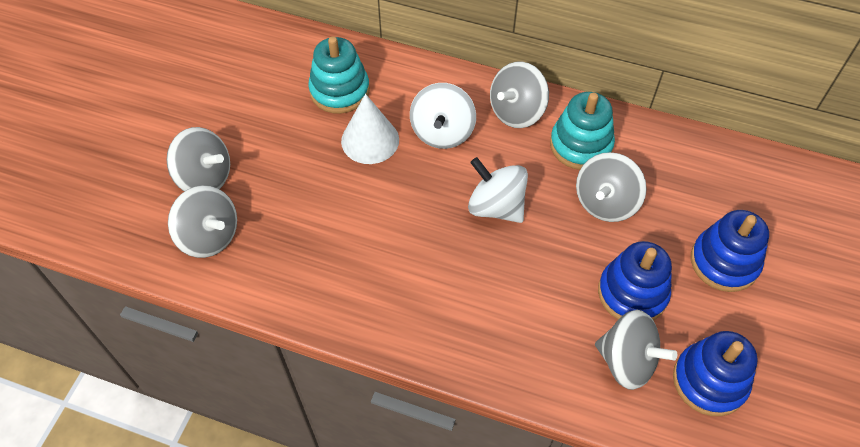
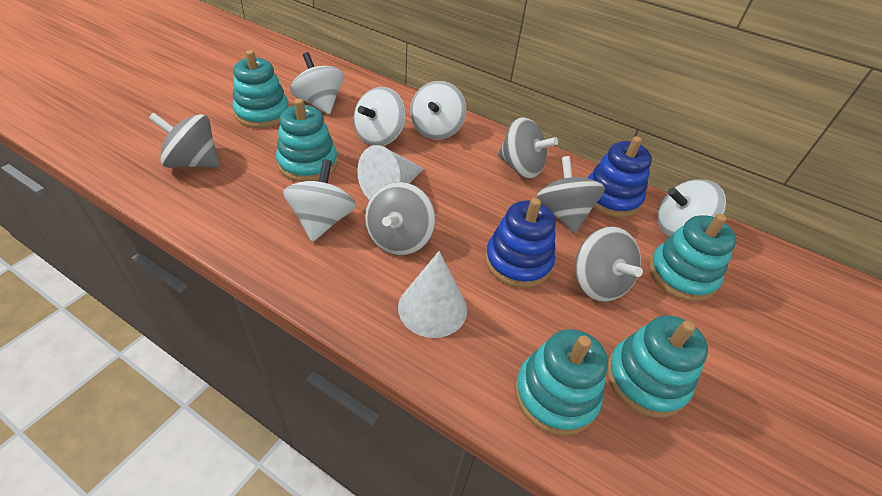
blue stacking toy: 3 -> 2
turquoise stacking toy: 2 -> 5
white cone: 1 -> 2
white spinning top: 2 -> 5

